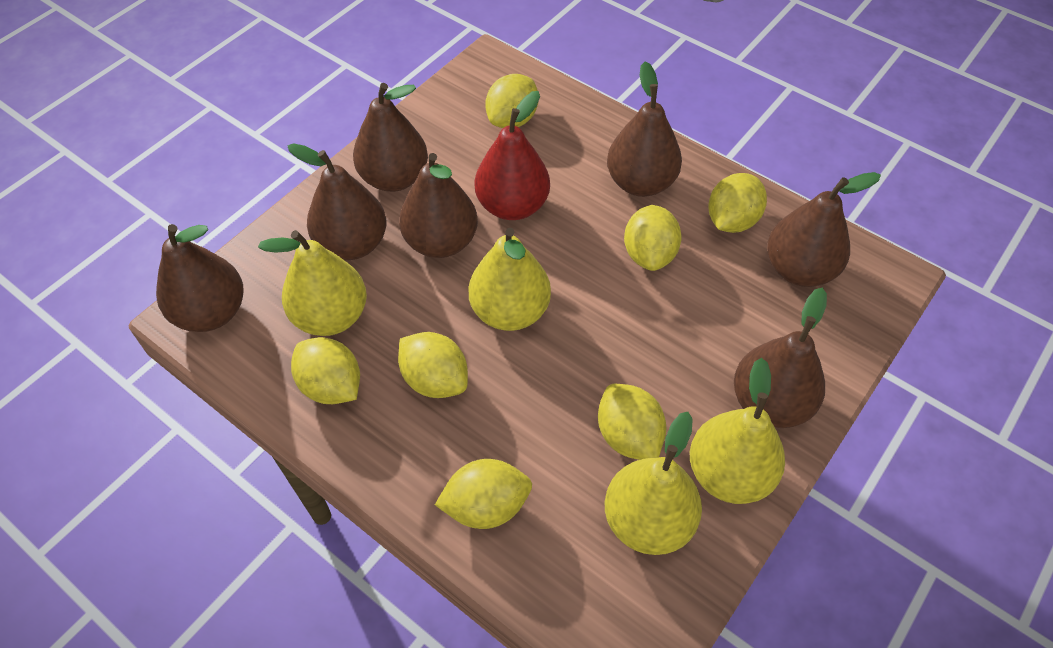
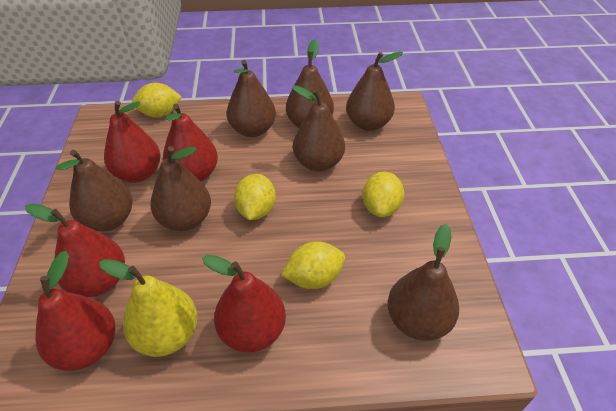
red pear: 1 -> 5
yellow lemon: 7 -> 4
yellow pear: 4 -> 1

